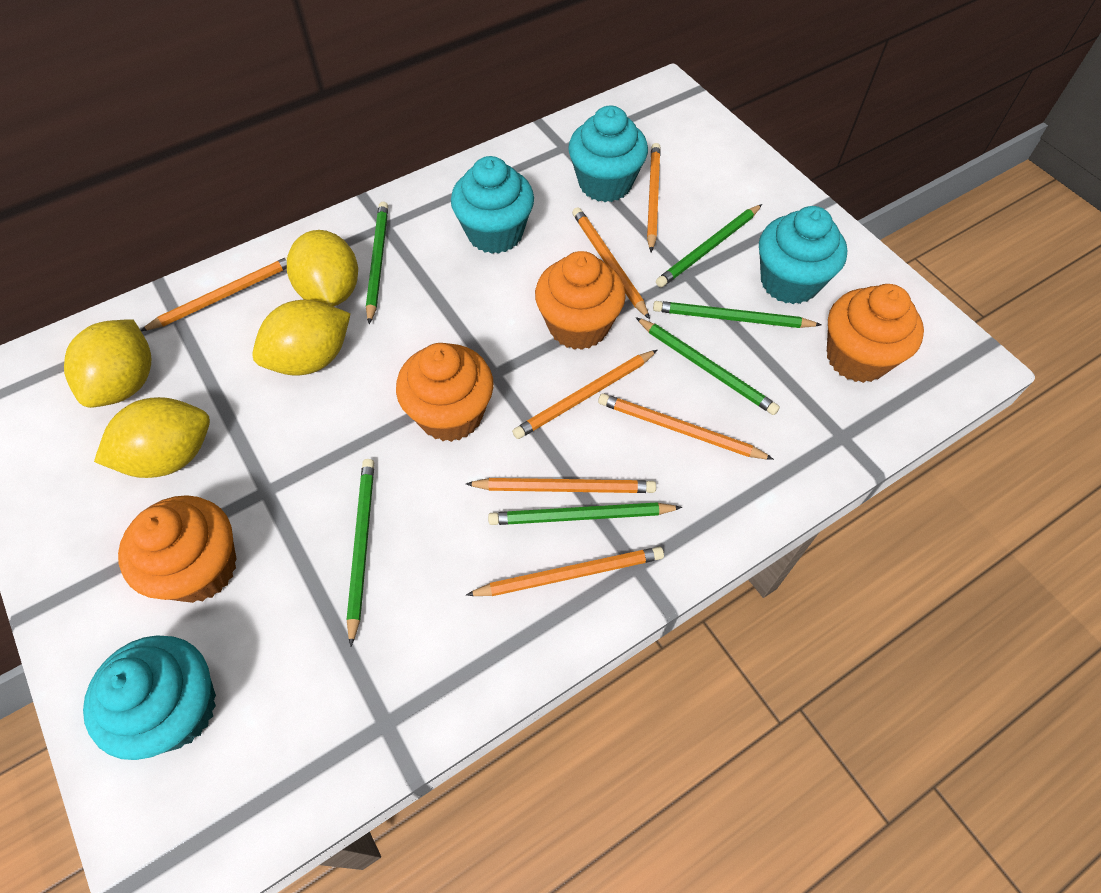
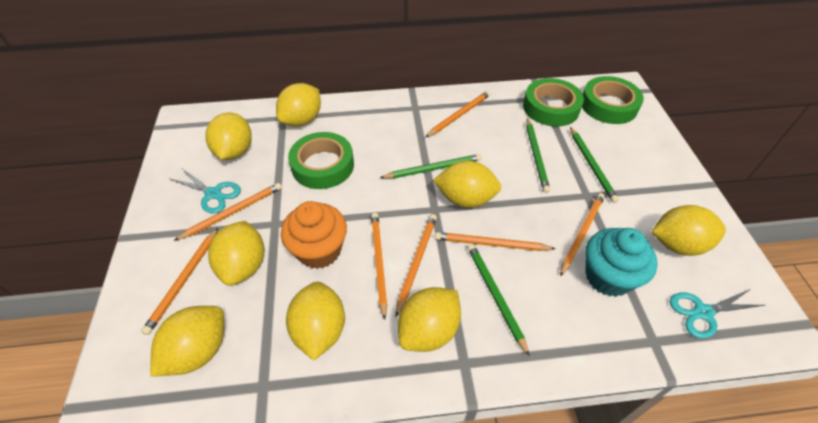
green pencil: 6 -> 4
green tape: 0 -> 3
orange cupcake: 4 -> 1
turquoise cupcake: 4 -> 1
turquoise scissors: 0 -> 2
yellow lemon: 4 -> 8

